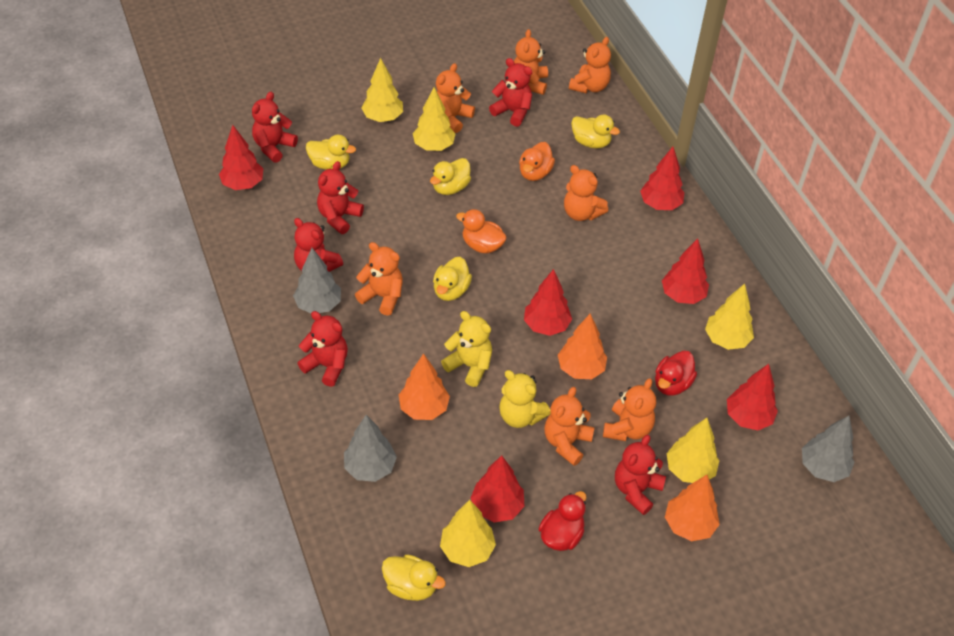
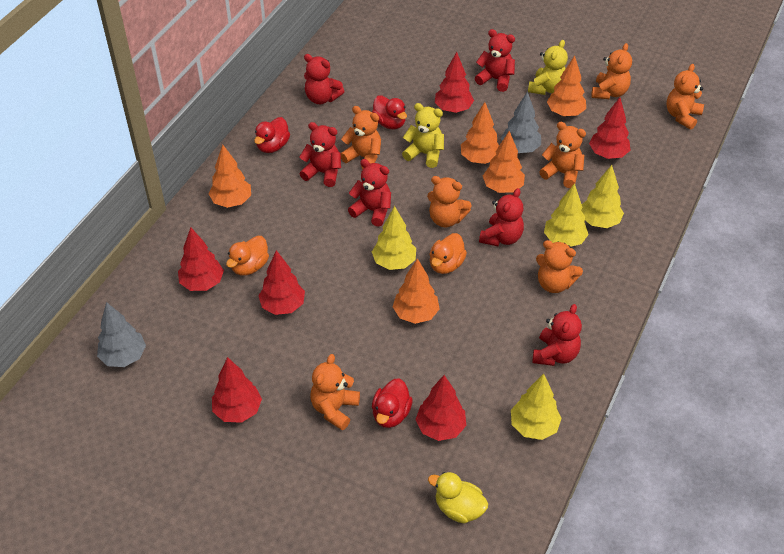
grey tree: 3 -> 2
orange tree: 3 -> 5
red duck: 2 -> 3
yellow duck: 5 -> 1
yellow tree: 5 -> 4

